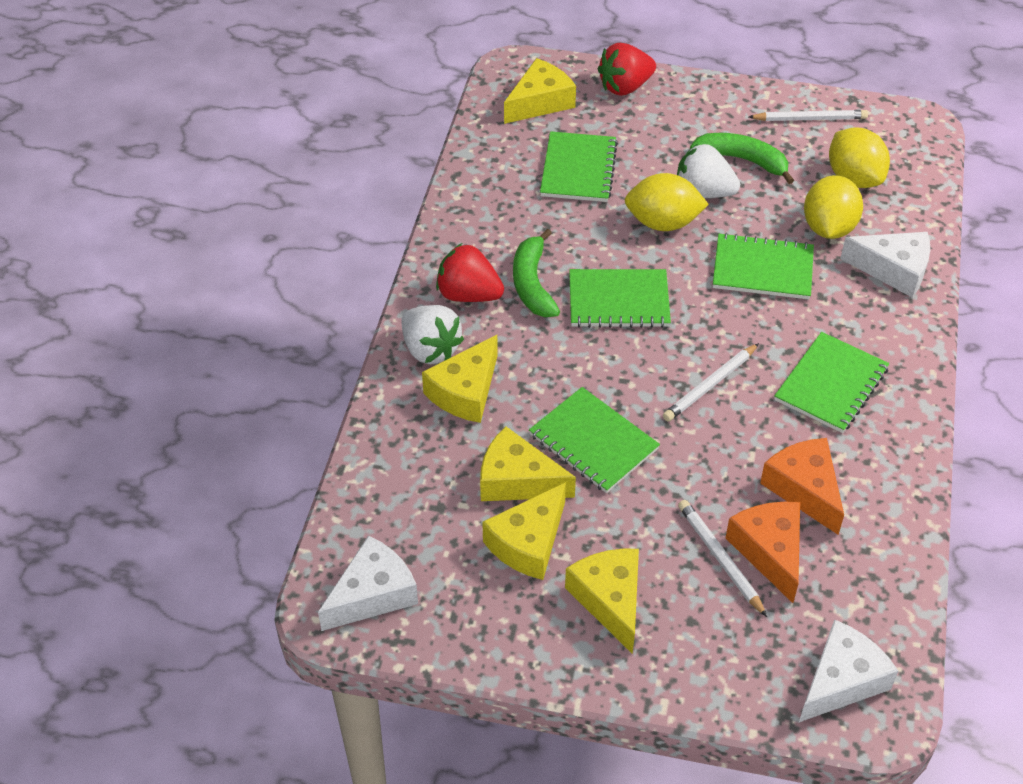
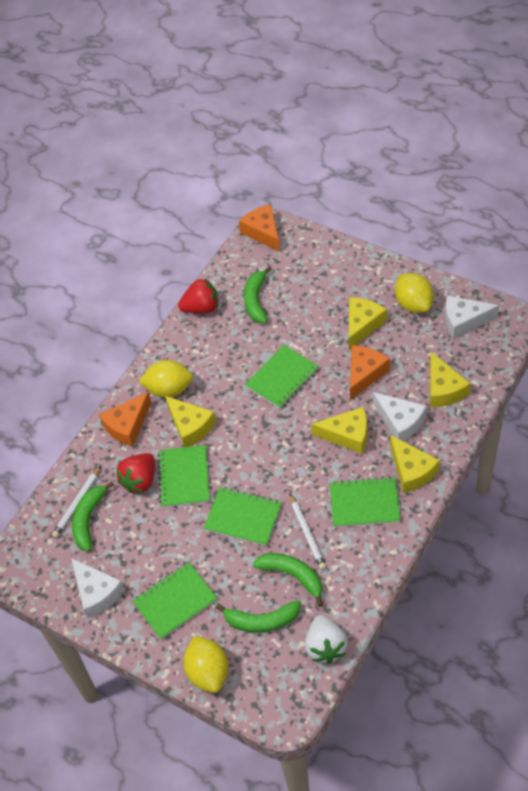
green banana: 2 -> 4
orange cheese: 2 -> 3
white pencil: 3 -> 2
white strawberry: 2 -> 1

